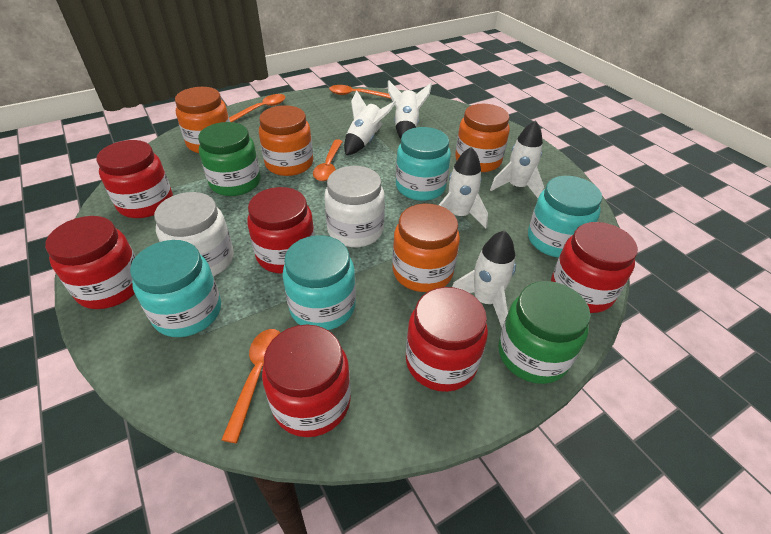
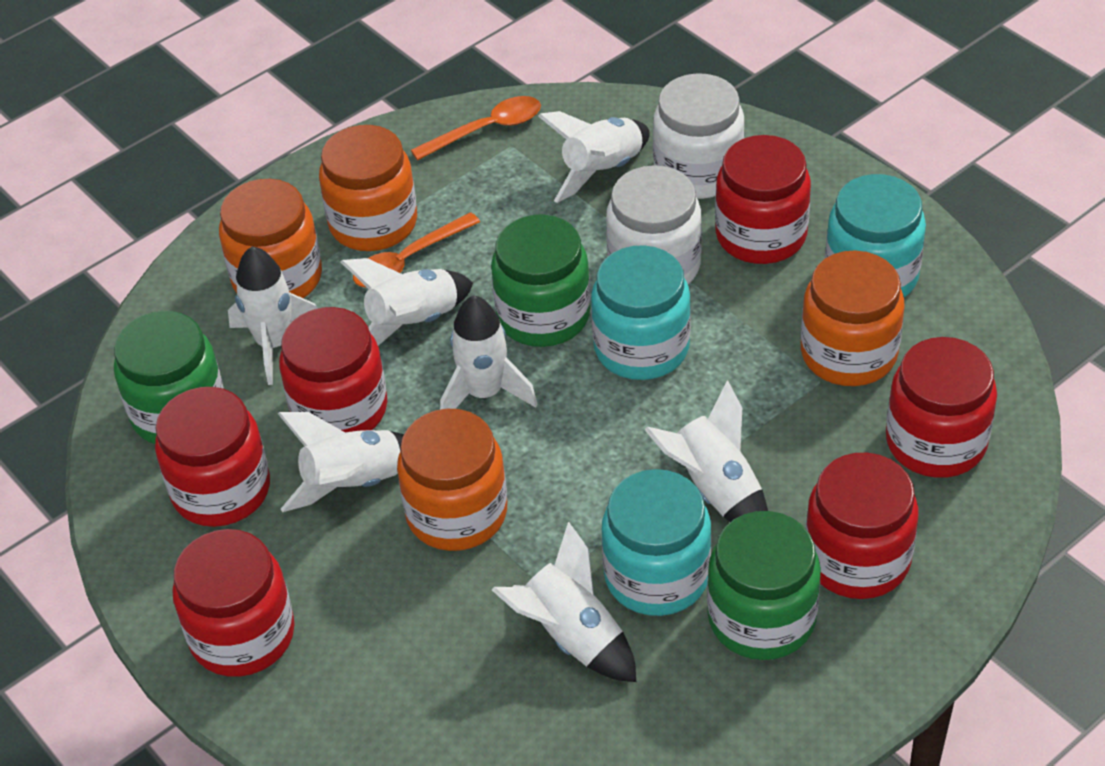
green jar: 2 -> 3
orange spoon: 4 -> 2
turquoise jar: 4 -> 3
white rocket: 5 -> 7

